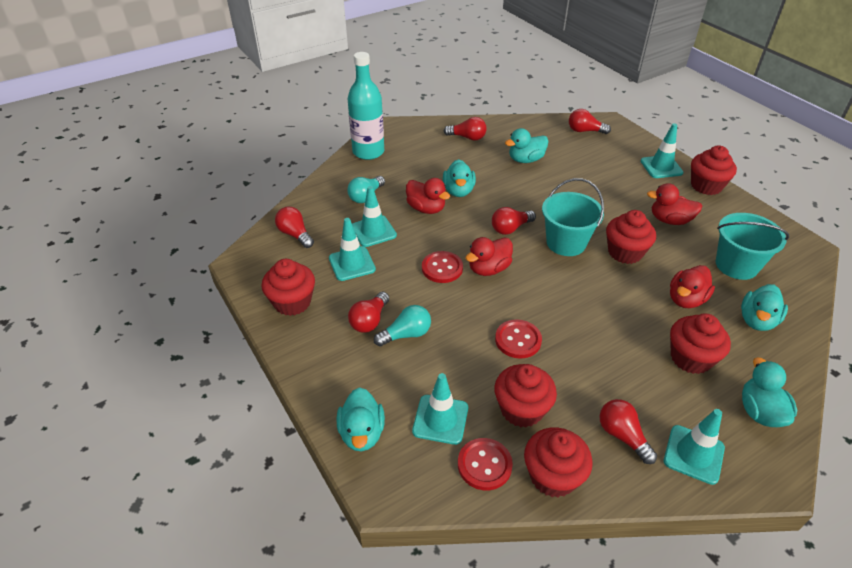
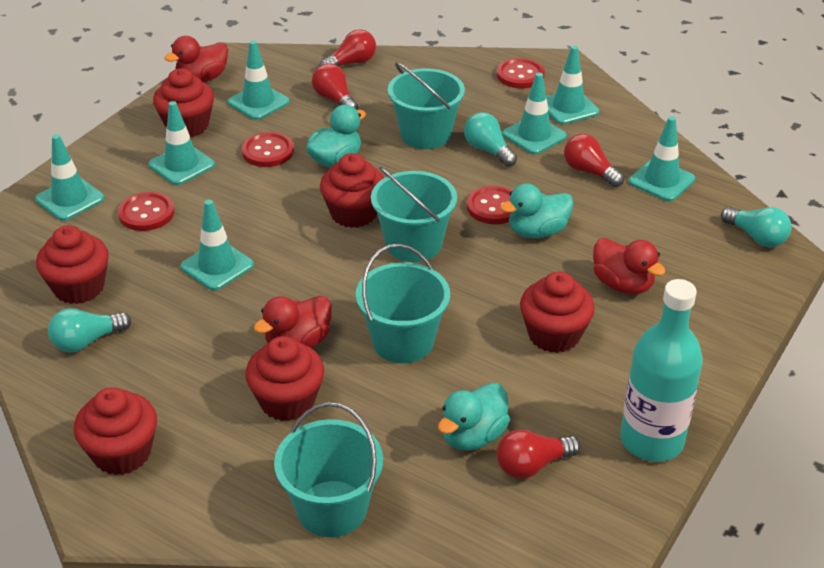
red button: 3 -> 4
red duck: 4 -> 3
red light bulb: 6 -> 4
turquoise bucket: 2 -> 4
turquoise duck: 5 -> 3
turquoise light bulb: 2 -> 3
turquoise traffic cone: 5 -> 7

